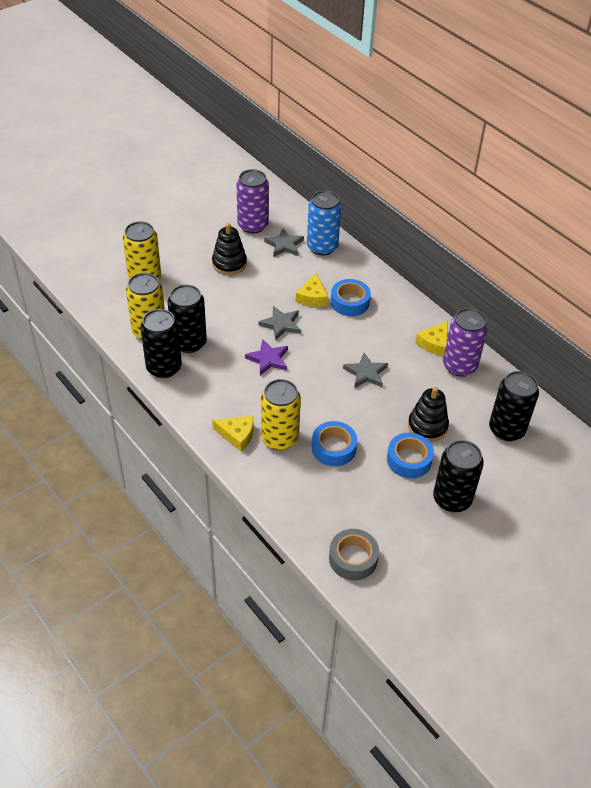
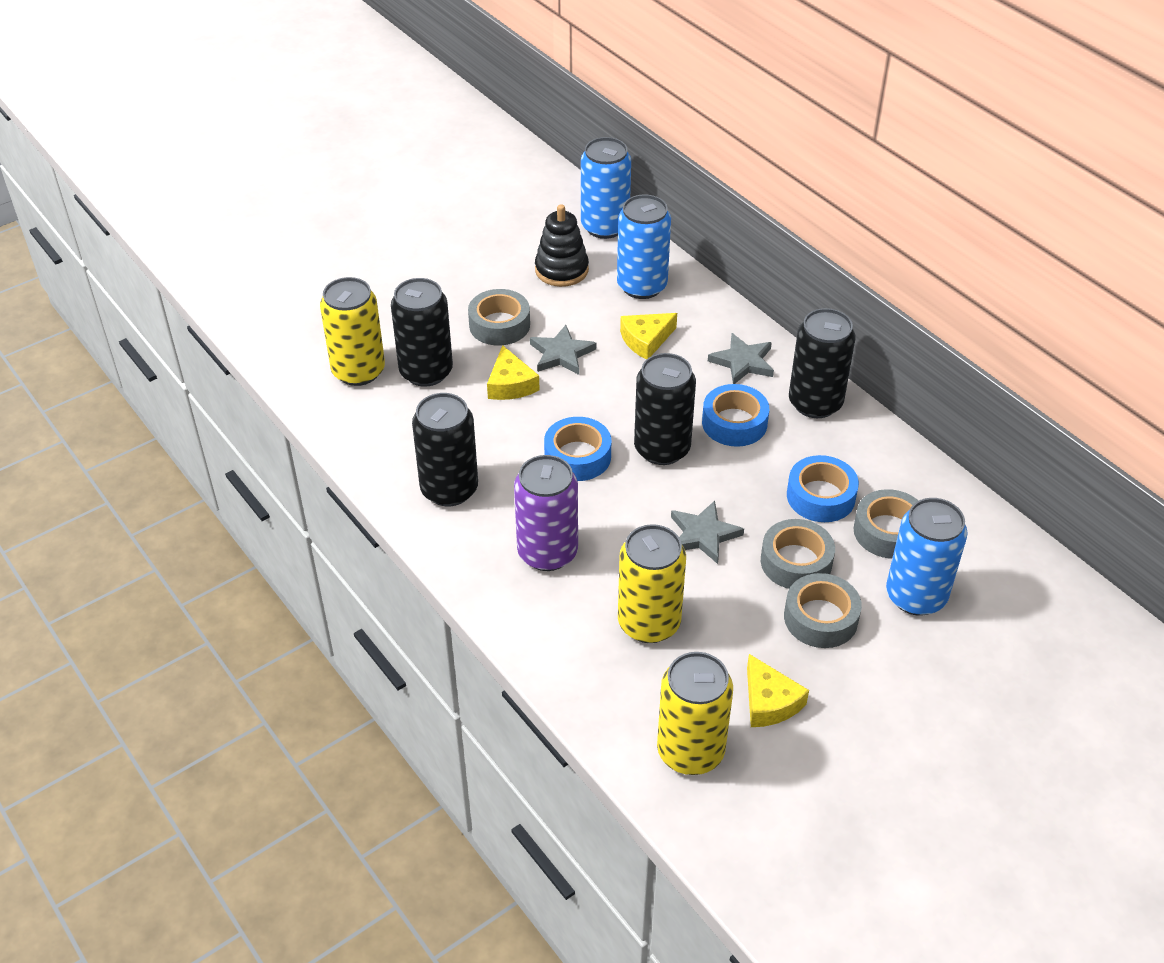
black stacking toy: 2 -> 1
blue can: 1 -> 3
grey tape: 1 -> 4
purple can: 2 -> 1
purple star: 1 -> 0

